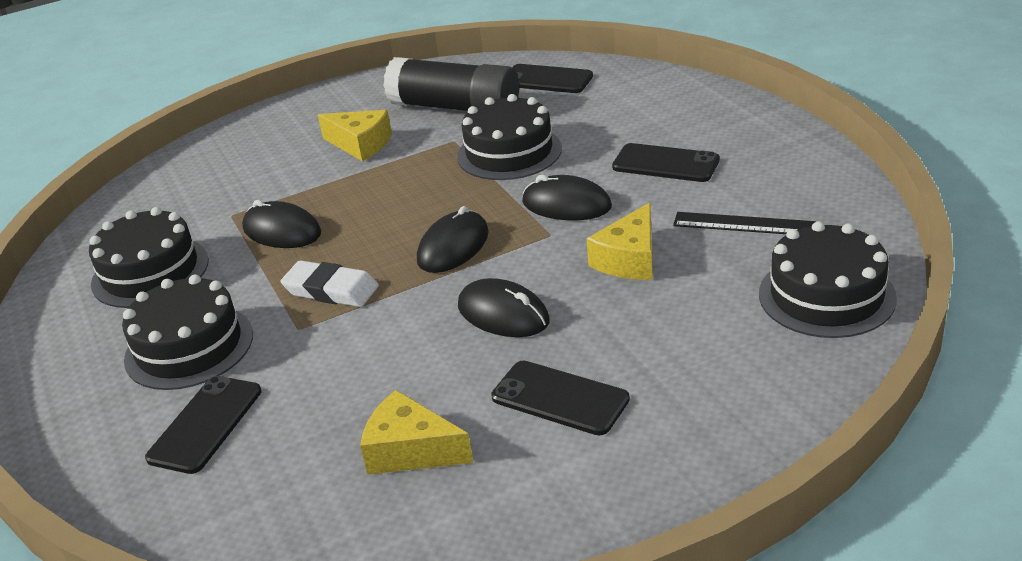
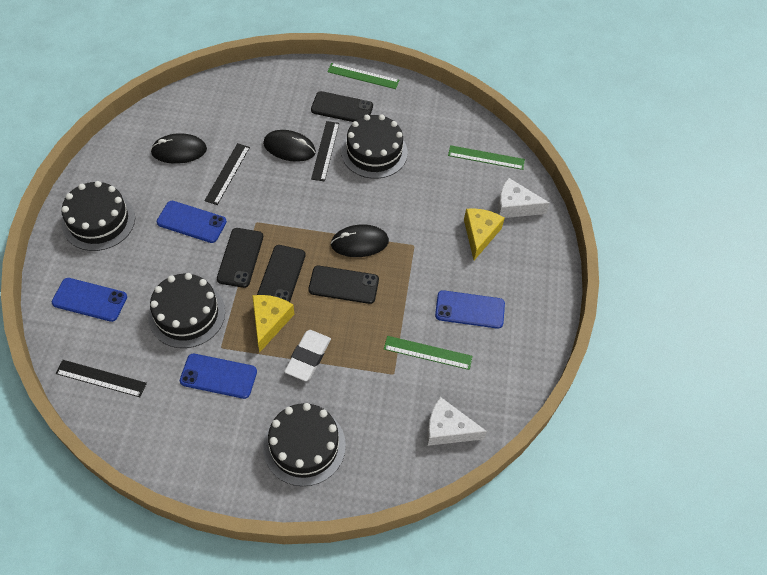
black glue stick: 1 -> 0
black mouse: 4 -> 3
black ruler: 1 -> 3
blue phone: 0 -> 4
green ruler: 0 -> 3
white cheese: 0 -> 2
yellow cheese: 3 -> 2

